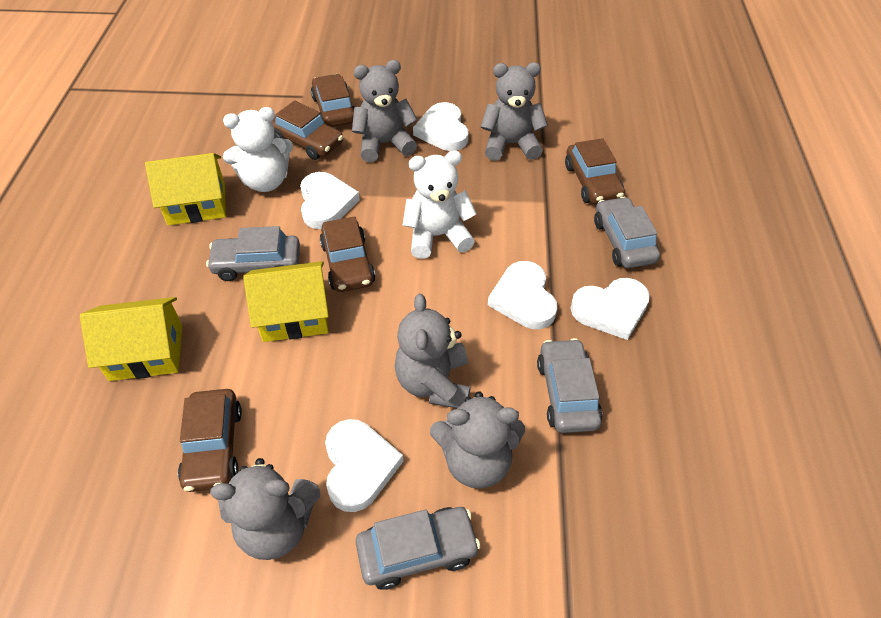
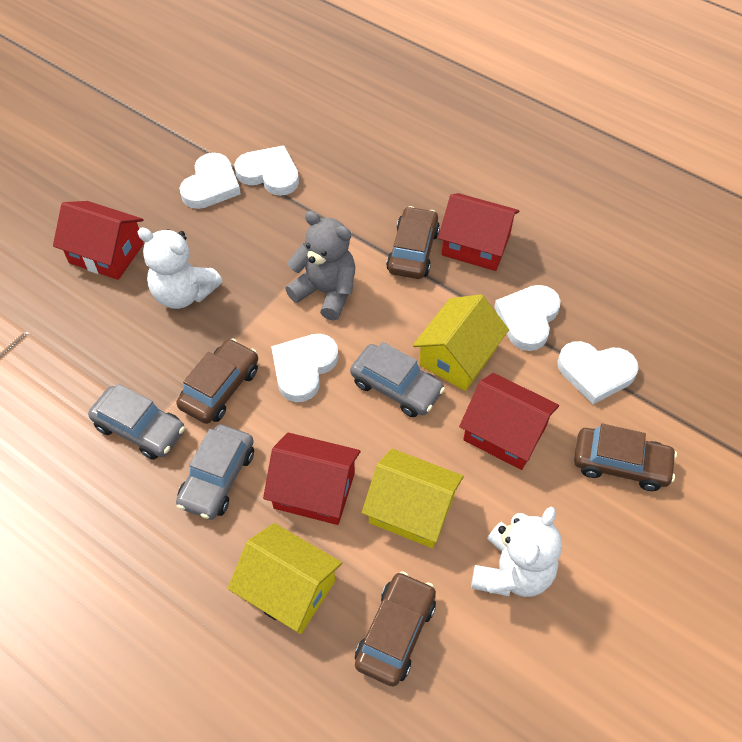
brown car: 5 -> 4
grey car: 4 -> 3
grey teddy bear: 5 -> 1
red house: 0 -> 4

